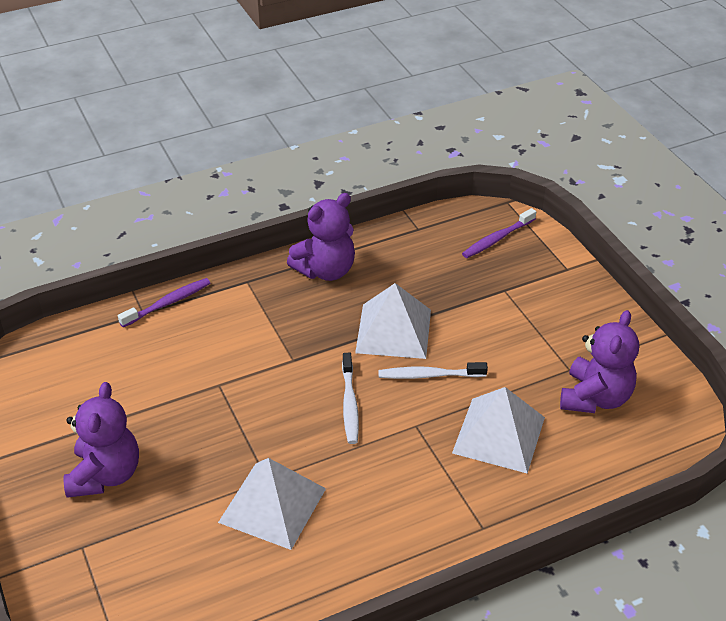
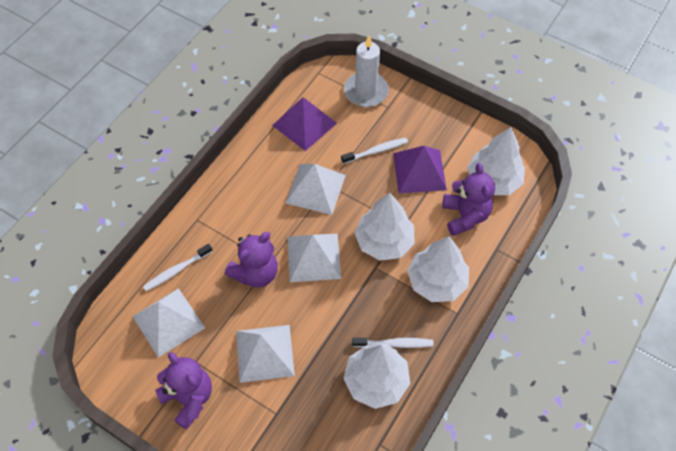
purple pyramid: 0 -> 2
purple toothbrush: 2 -> 0
white candle: 0 -> 1
white pyramid: 3 -> 4
white toothbrush: 2 -> 3
white tree: 0 -> 4

